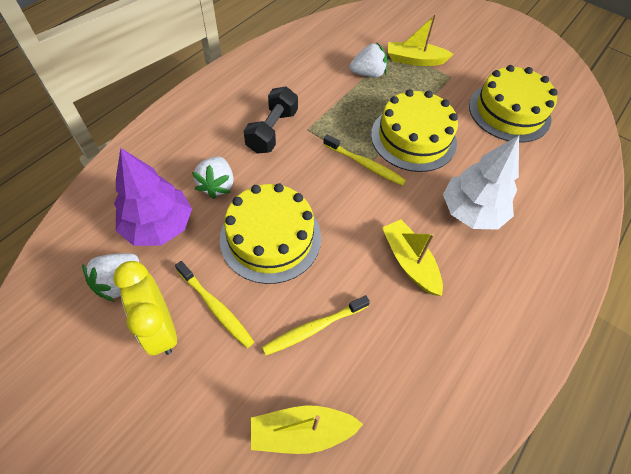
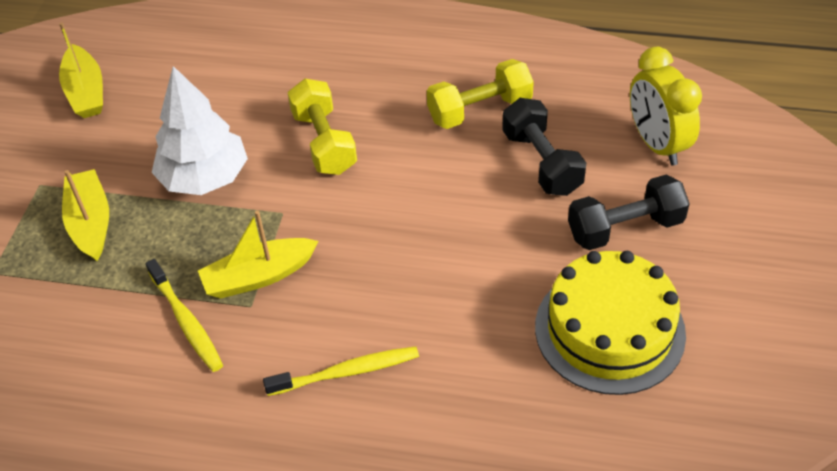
black dumbbell: 1 -> 2
purple tree: 1 -> 0
white strawberry: 3 -> 0
yellow cake: 3 -> 1
yellow dumbbell: 0 -> 2
yellow toothbrush: 3 -> 2

